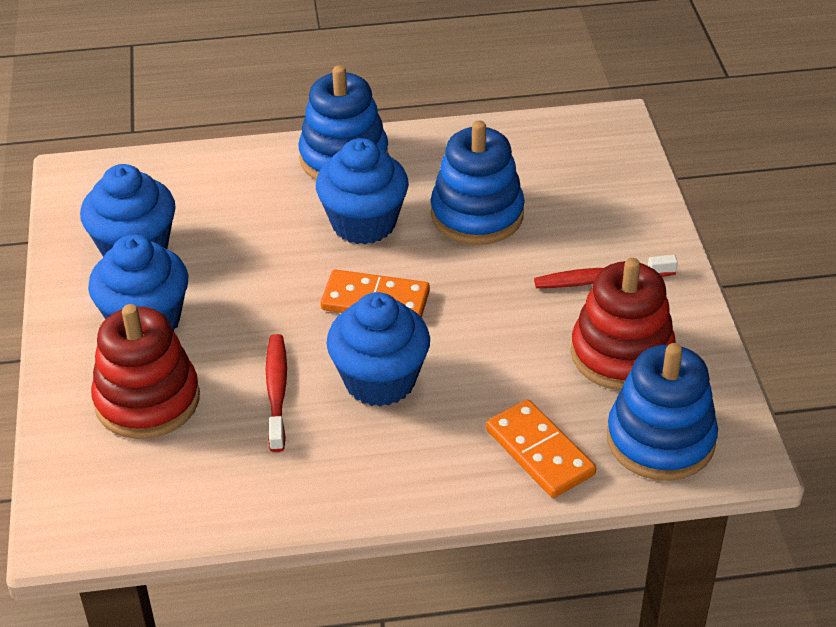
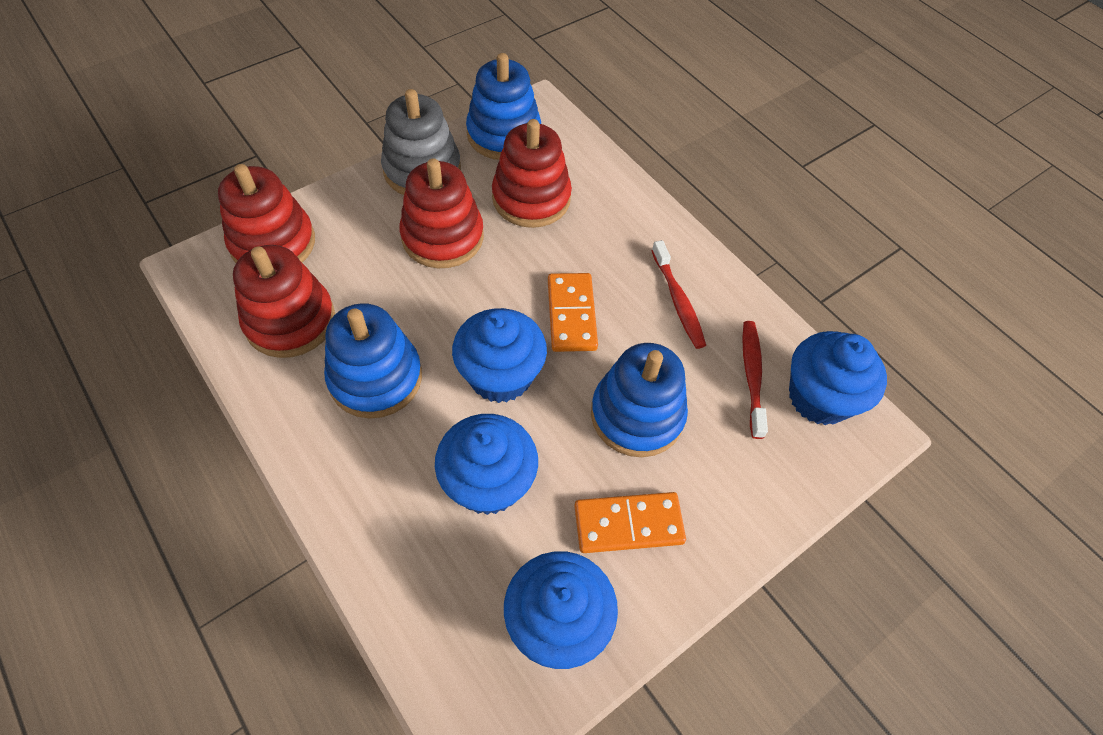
grey stacking toy: 0 -> 1
red stacking toy: 2 -> 4

